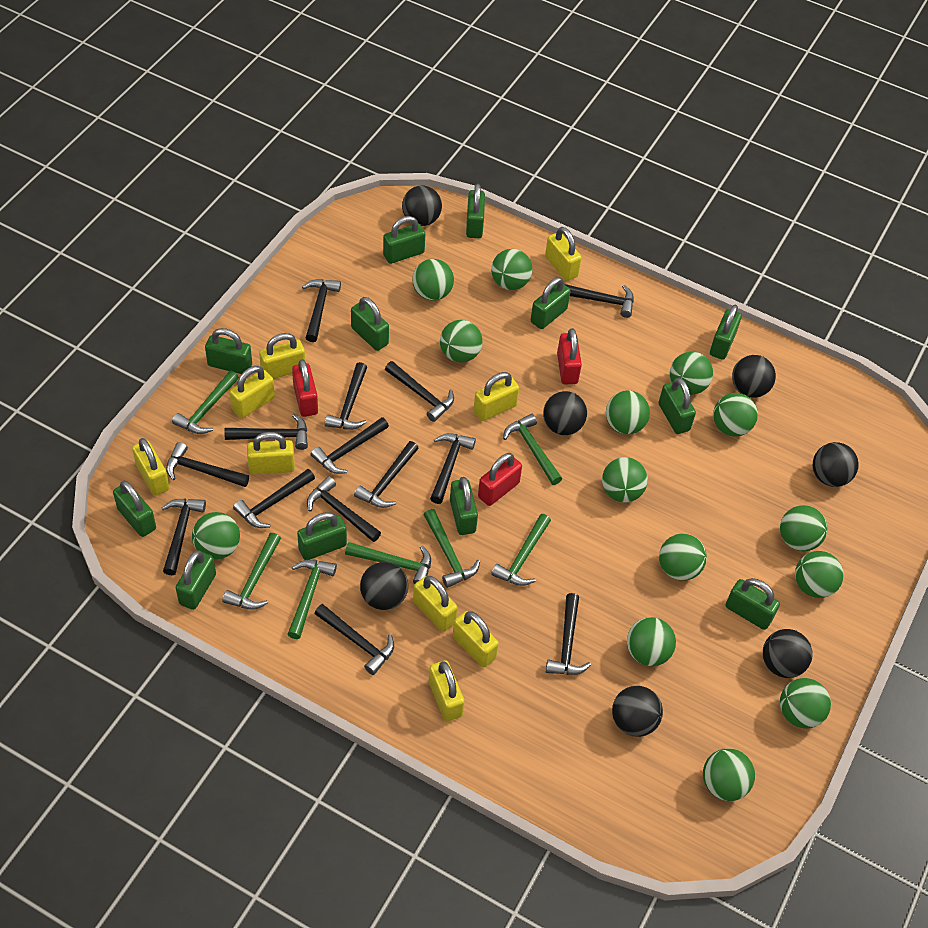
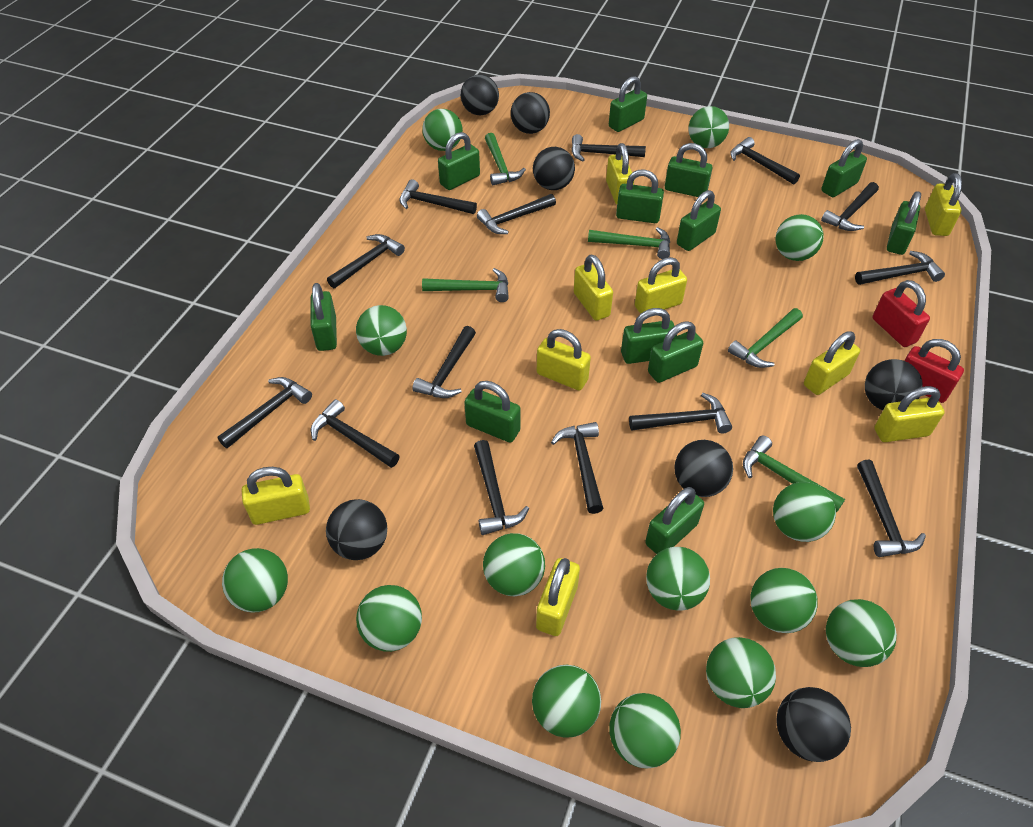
green hammer: 7 -> 5
red padlock: 3 -> 2

